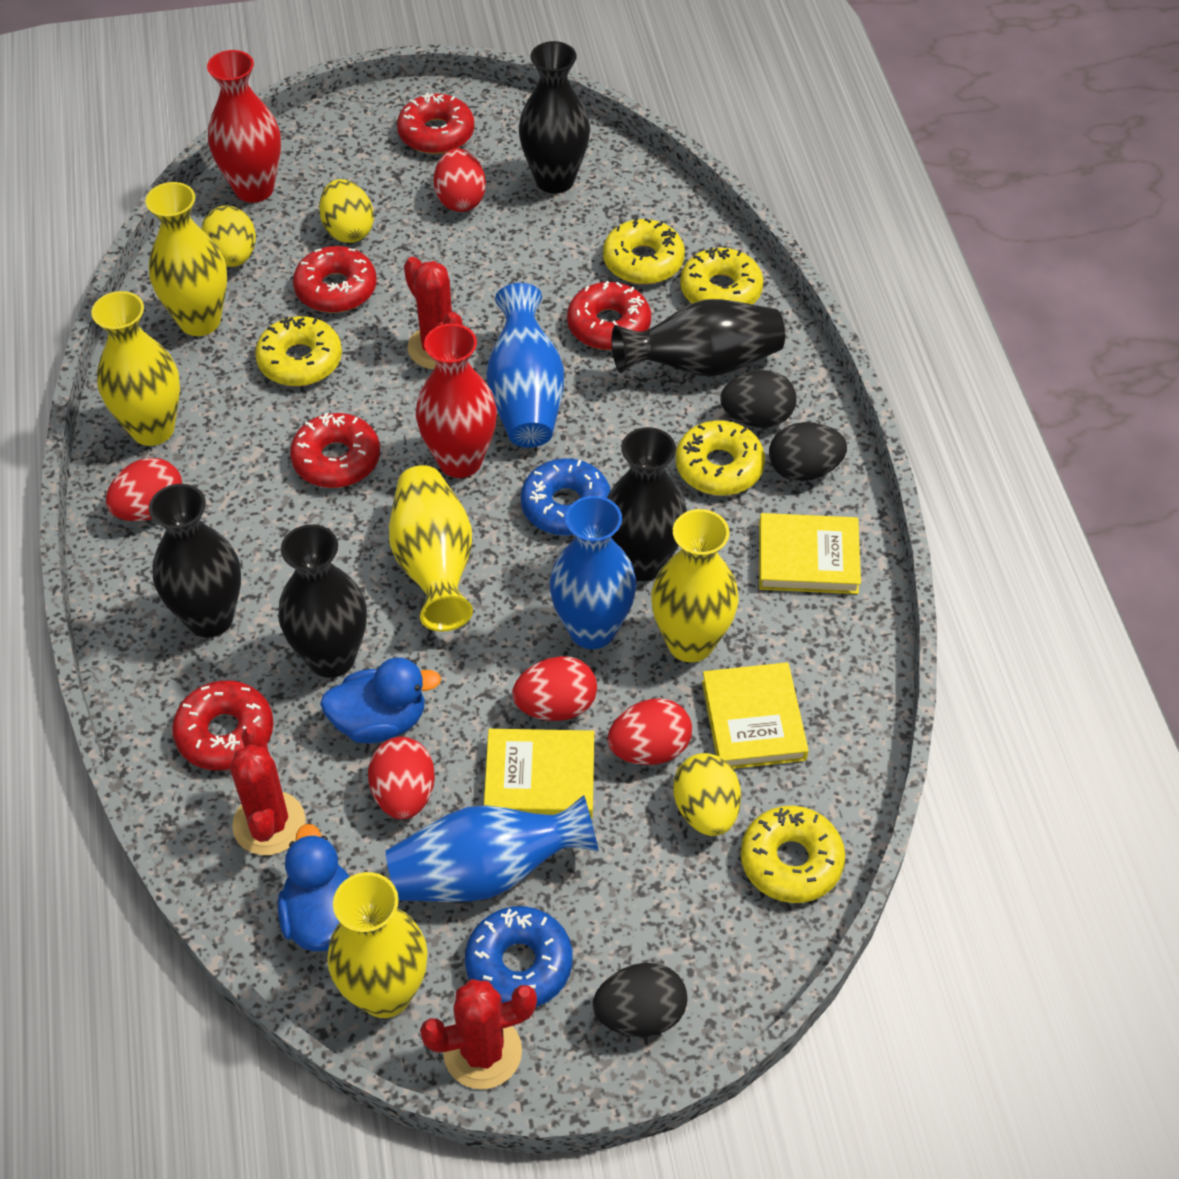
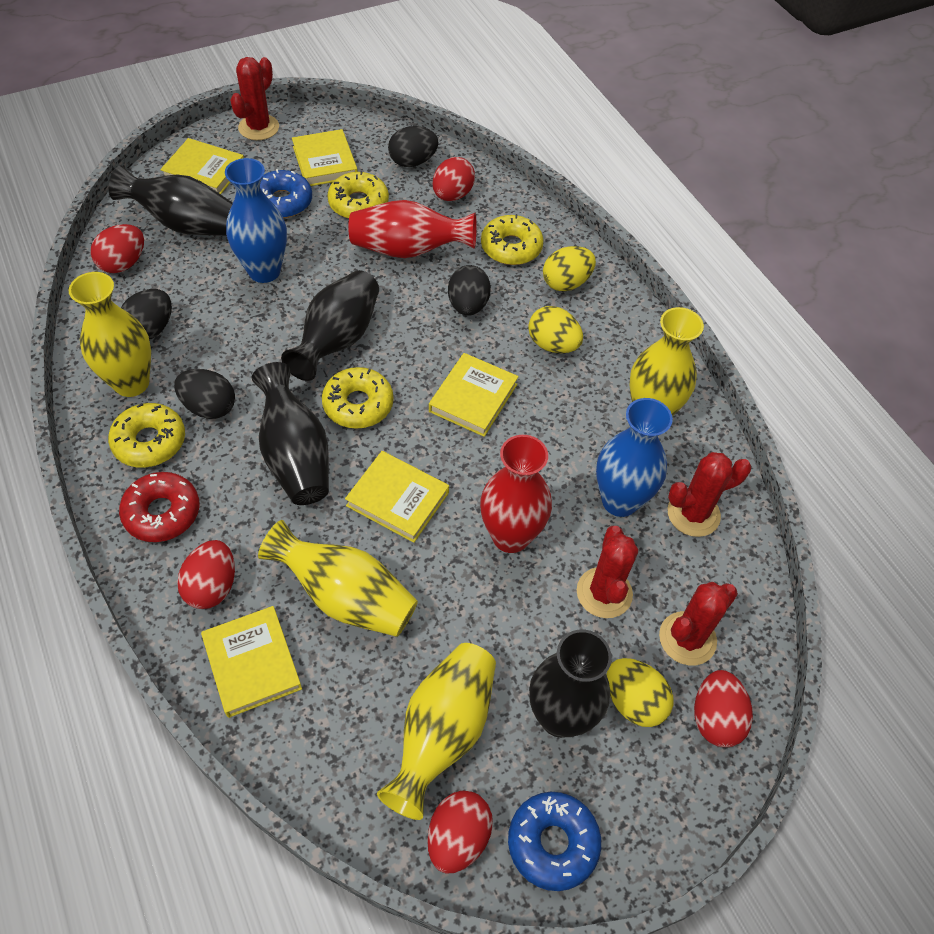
black egg: 3 -> 4
black vase: 5 -> 4
blue duck: 2 -> 0
blue vase: 3 -> 2
red cactus: 3 -> 4
red donut: 5 -> 1
yellow book: 3 -> 5
yellow donut: 5 -> 4
yellow vase: 5 -> 4

